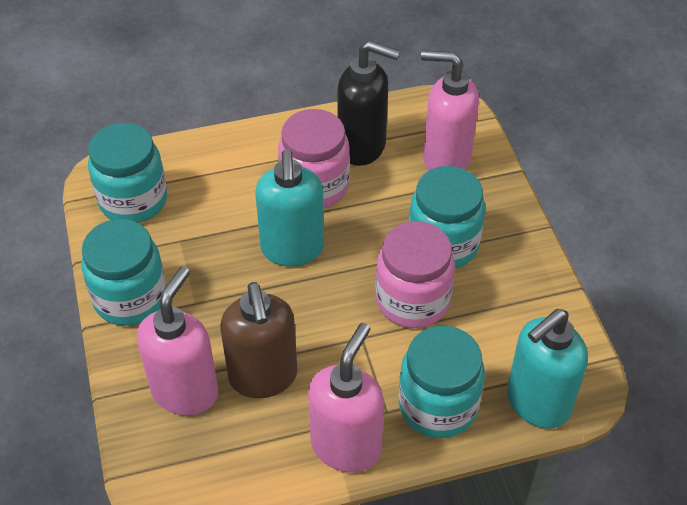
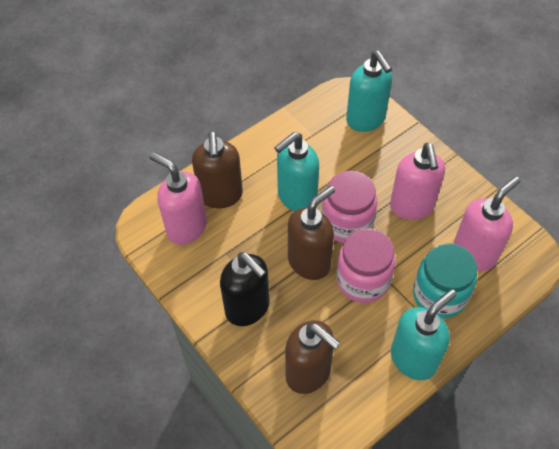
brown soap dispenser: 1 -> 3
turquoise jar: 4 -> 1
turquoise soap dispenser: 2 -> 3

